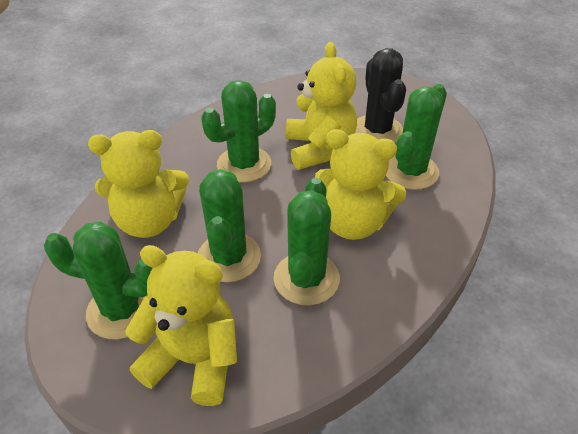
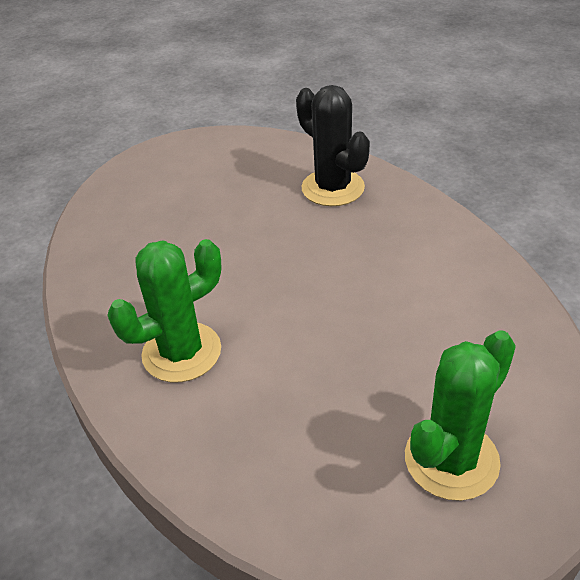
green cactus: 5 -> 2
yellow teddy bear: 4 -> 0

